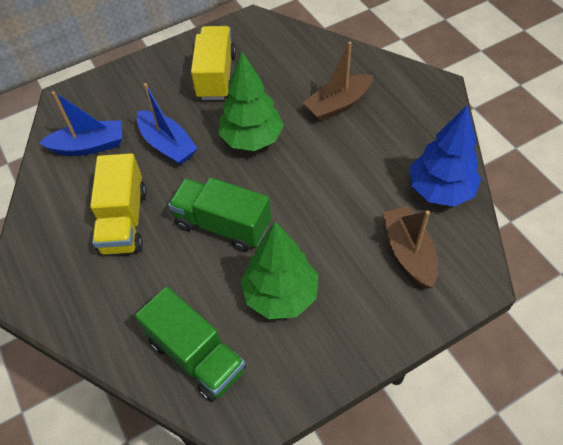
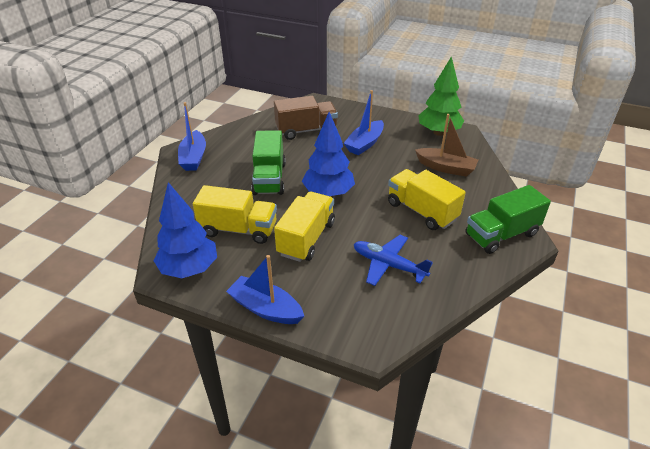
blue boat: 2 -> 3
blue plane: 0 -> 1
blue tree: 1 -> 2
brown boat: 2 -> 1
brown truck: 0 -> 1
green tree: 2 -> 1
yellow truck: 2 -> 3

